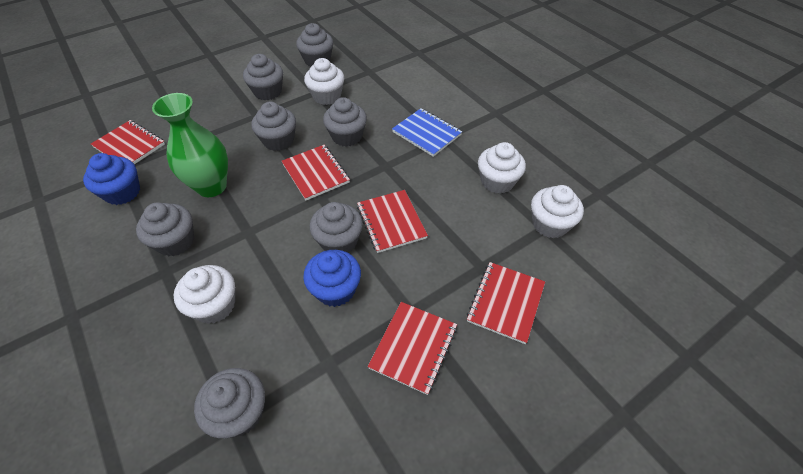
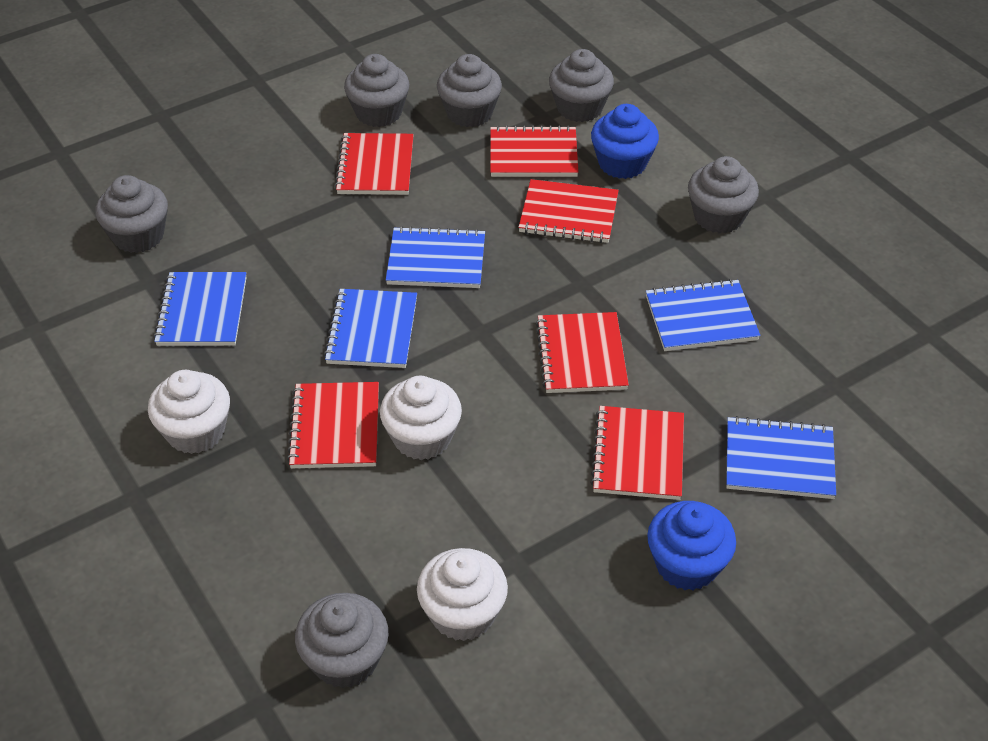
blue notebook: 1 -> 5
green vase: 1 -> 0
grey cupcake: 7 -> 6
red notebook: 5 -> 6
white cupcake: 4 -> 3

